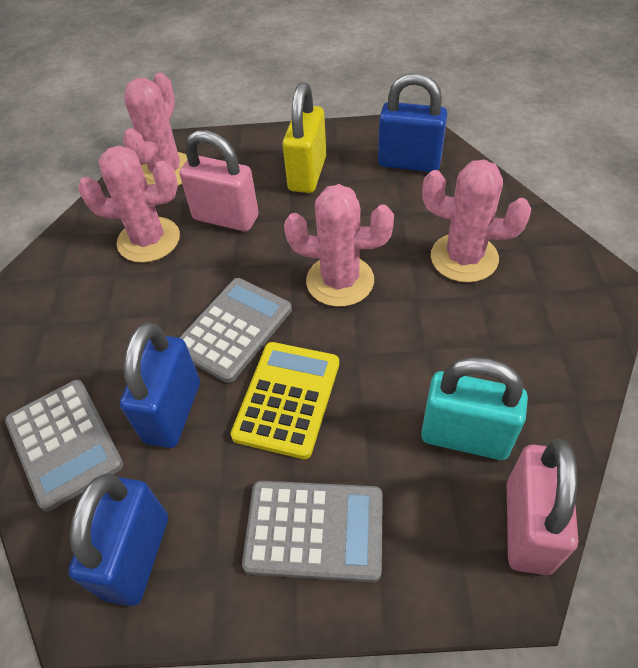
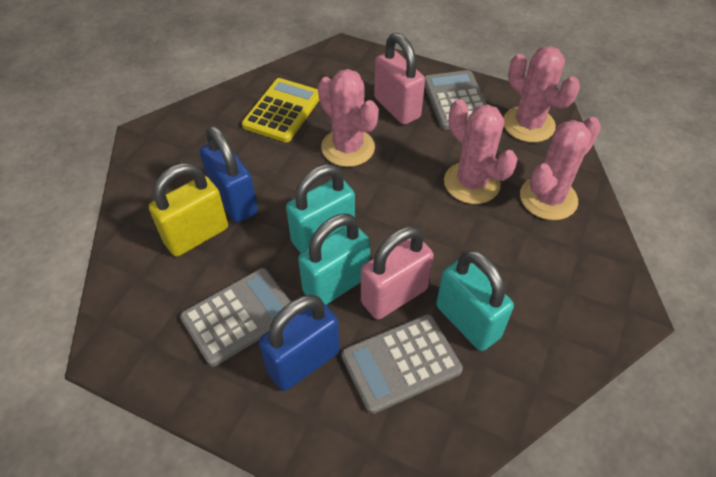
blue padlock: 3 -> 2
turquoise padlock: 1 -> 3

